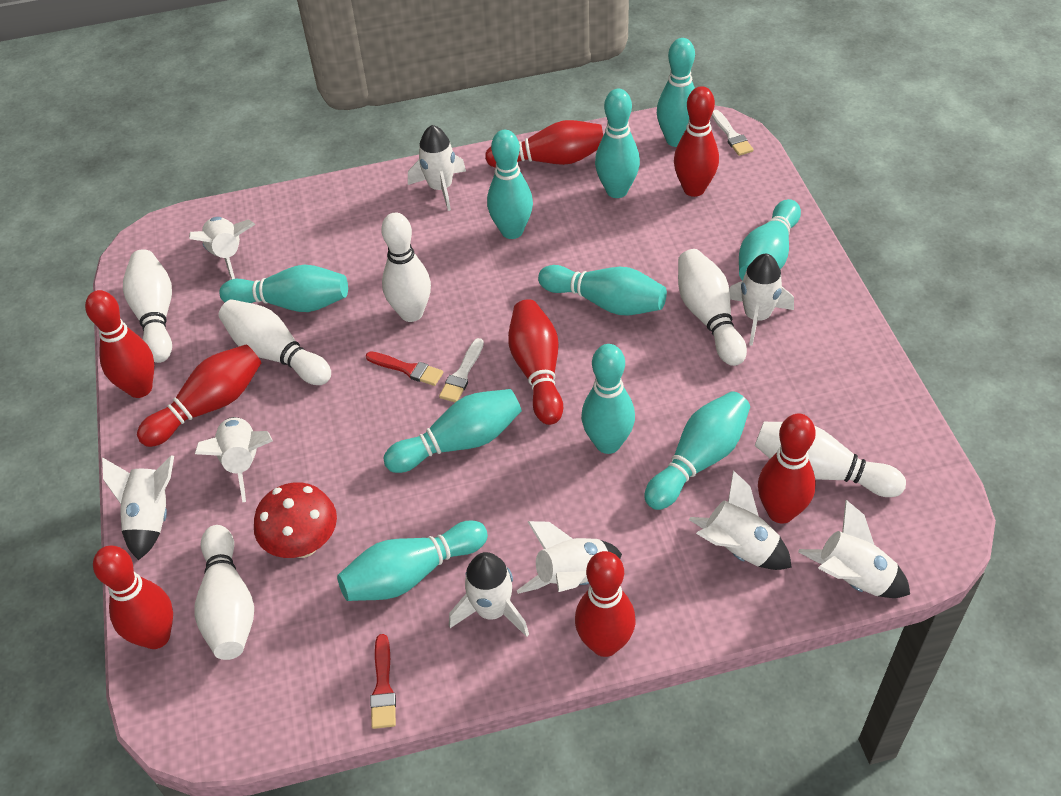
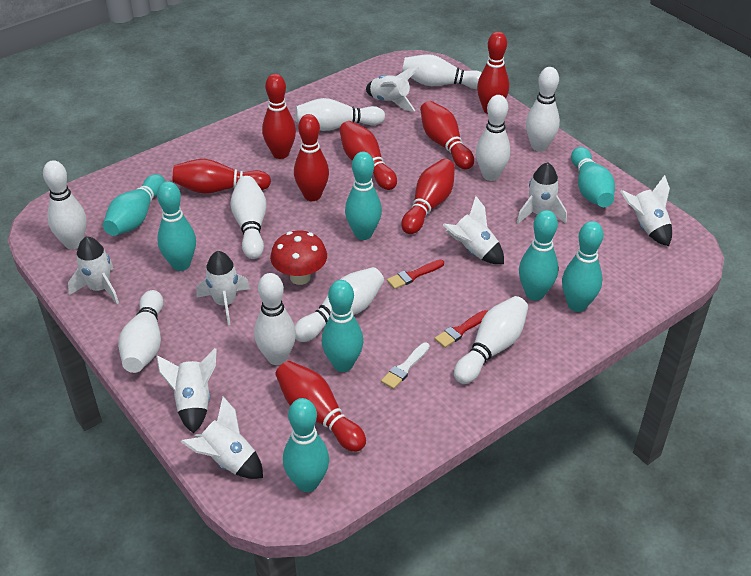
turquoise bowling pin: 10 -> 8
white bowling pin: 6 -> 10
white brush: 2 -> 1
white rocket: 9 -> 8

